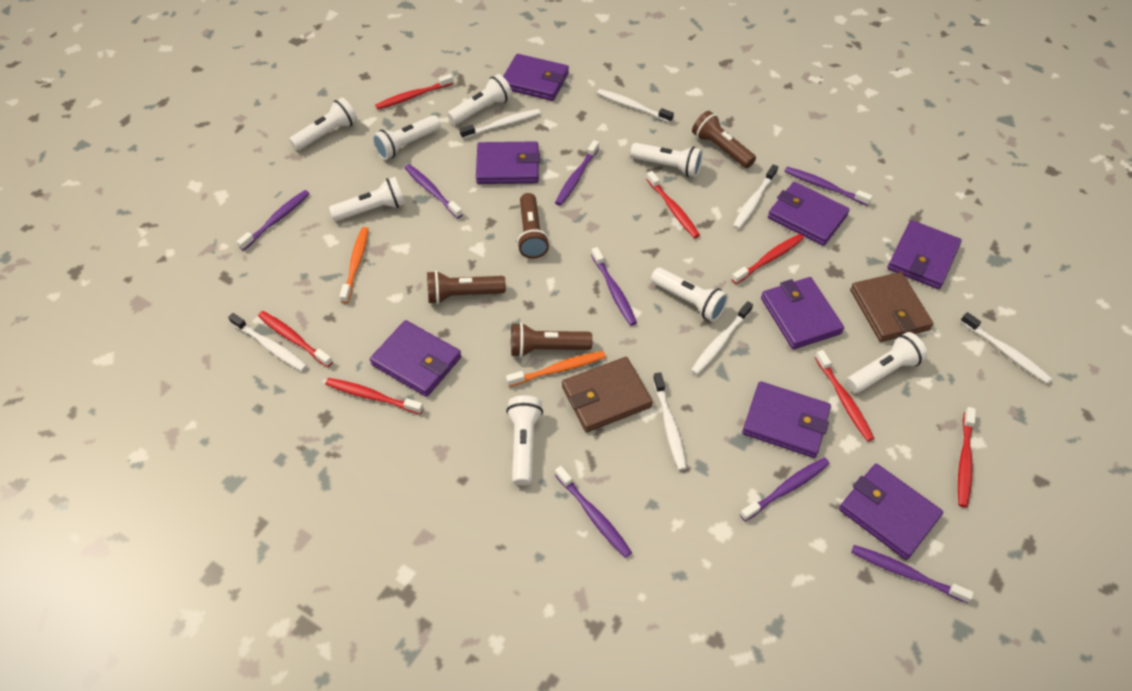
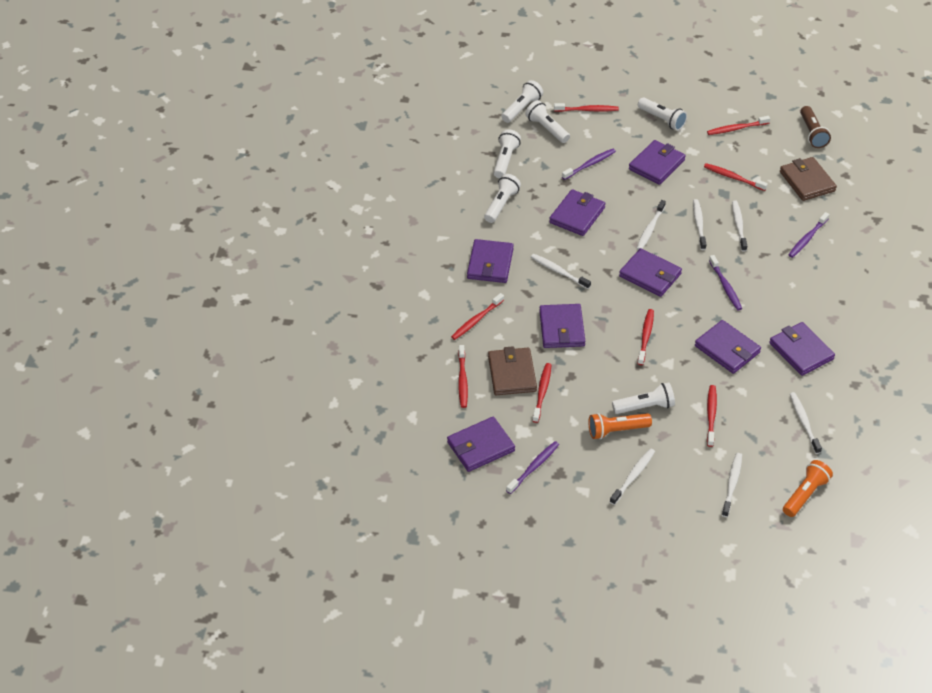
brown flashlight: 4 -> 1
orange flashlight: 0 -> 2
orange toothbrush: 2 -> 0
purple toothbrush: 8 -> 4
red toothbrush: 7 -> 8
white flashlight: 8 -> 6

